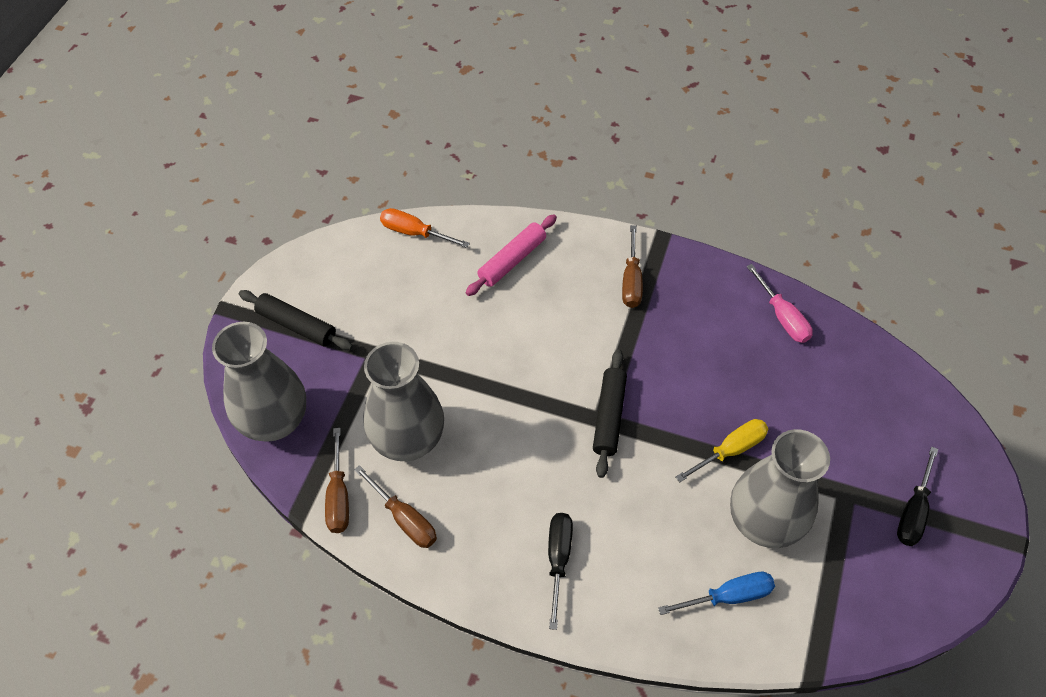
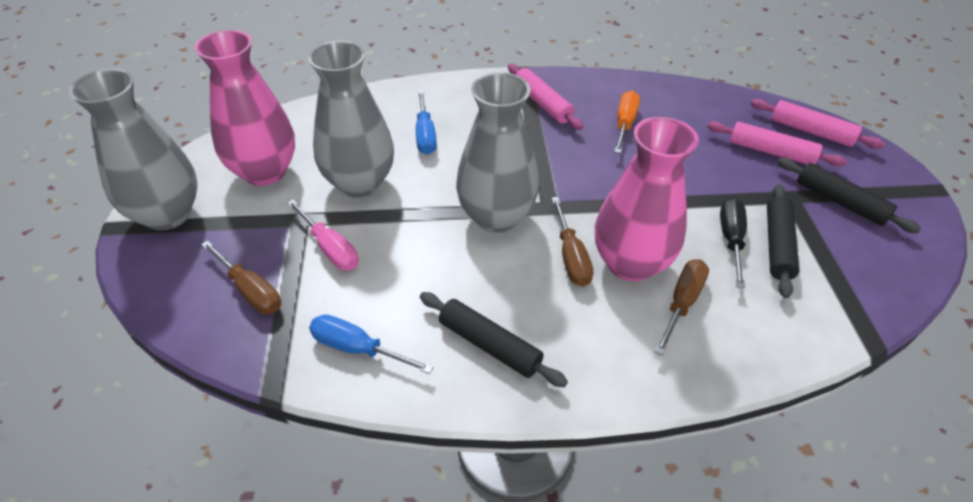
black rolling pin: 2 -> 3
black screwdriver: 2 -> 1
blue screwdriver: 1 -> 2
pink rolling pin: 1 -> 3
pink vase: 0 -> 2
yellow screwdriver: 1 -> 0

